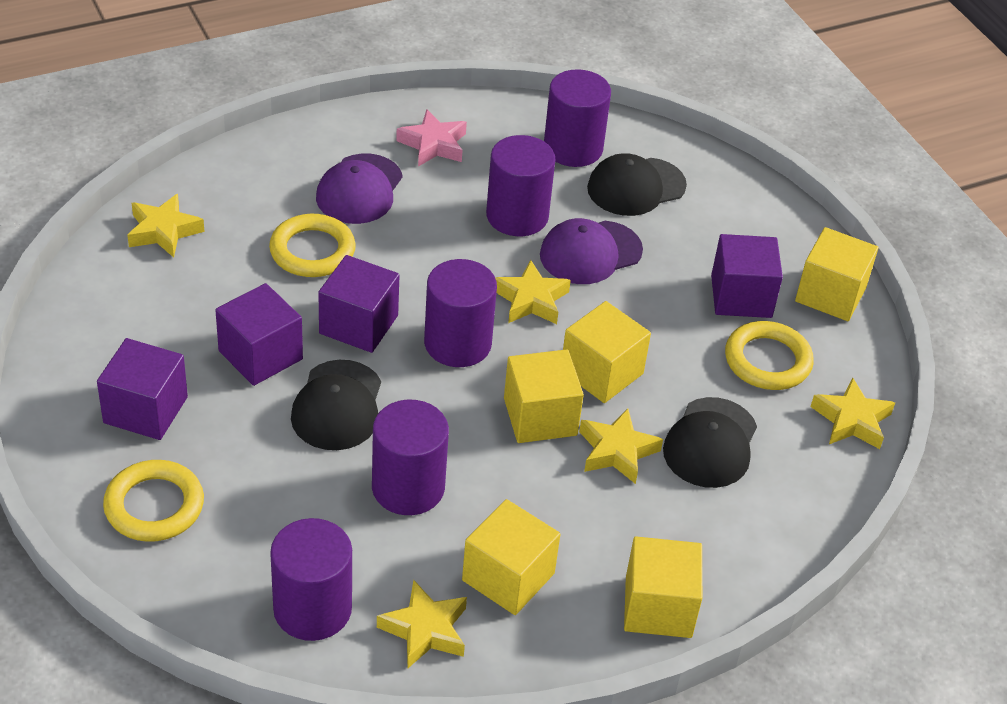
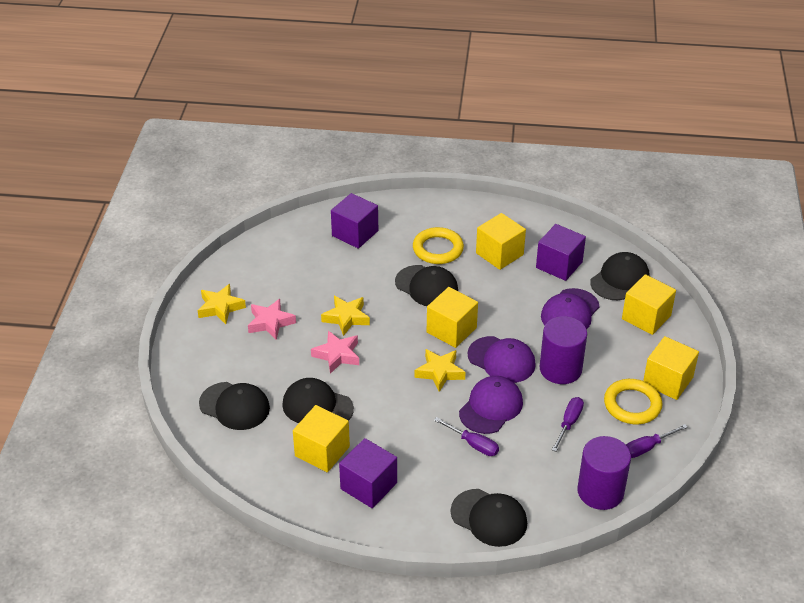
black cap: 3 -> 5
pink star: 1 -> 2
purple cap: 2 -> 3
purple cube: 4 -> 3
purple cylinder: 5 -> 2
purple screwdriver: 0 -> 3
yellow ring: 3 -> 2
yellow star: 5 -> 3

